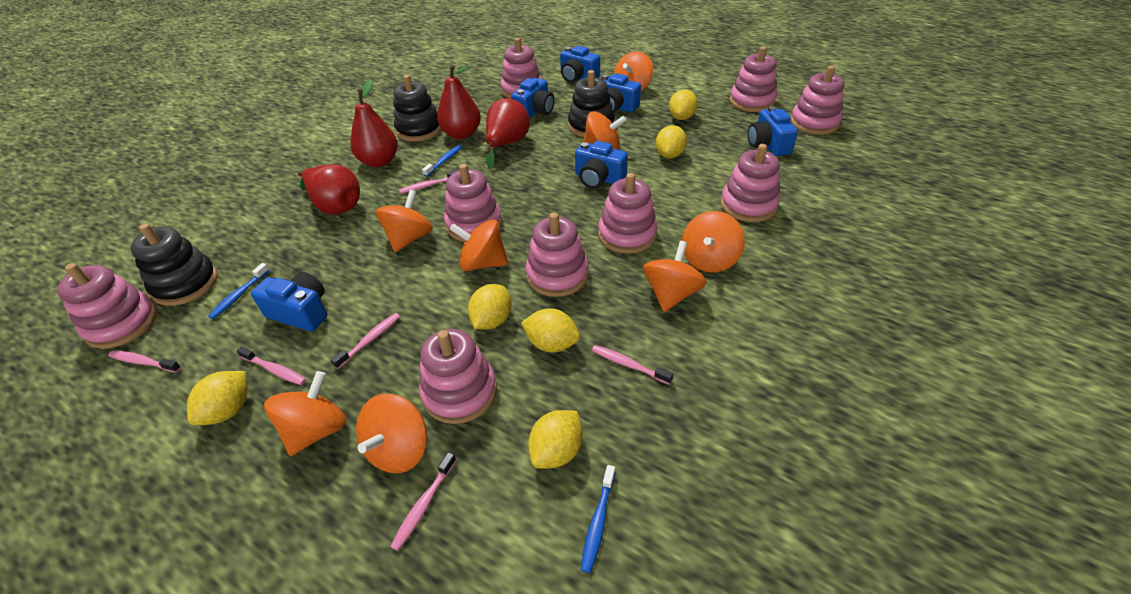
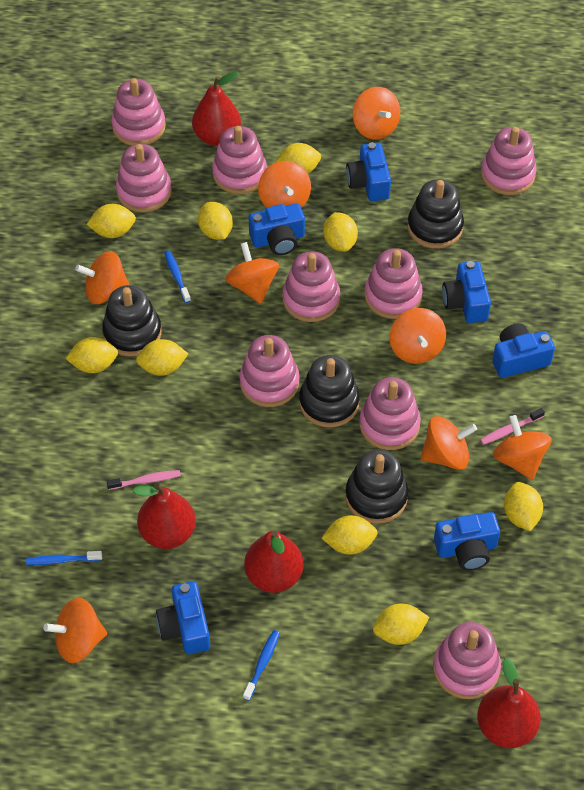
black stacking toy: 3 -> 4
pink toothbrush: 6 -> 2
yellow lemon: 6 -> 9

